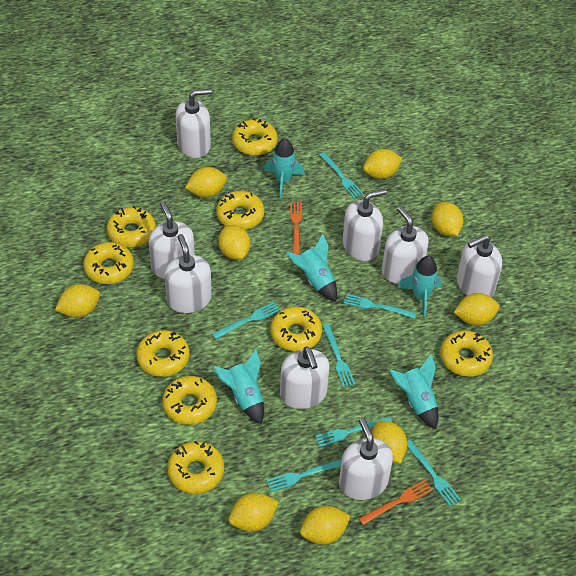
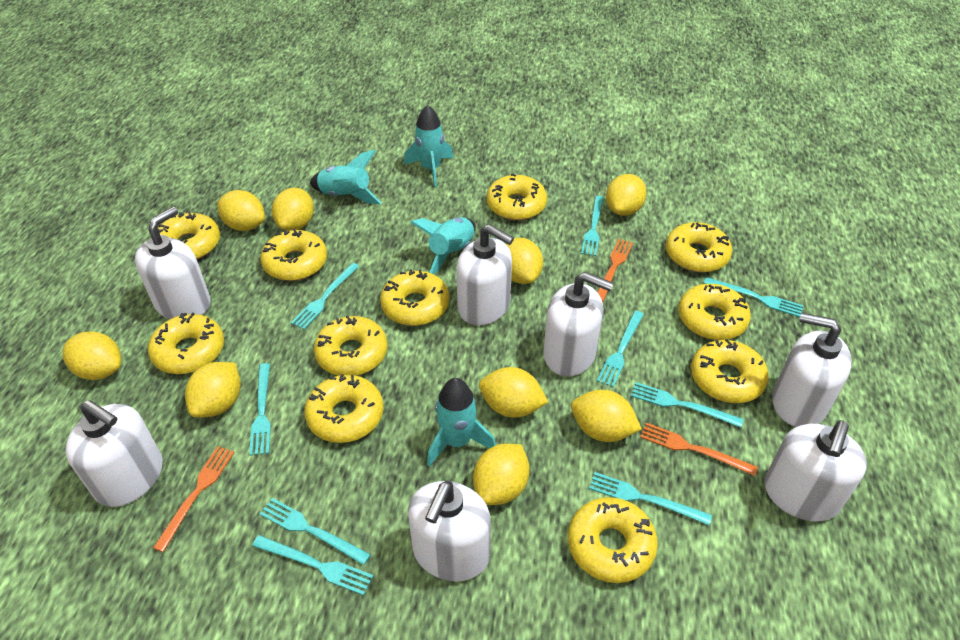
orange fork: 2 -> 3
turquoise fork: 7 -> 9
turquoise rocket: 5 -> 4
white soap dispenser: 8 -> 7
yellow donut: 9 -> 11

